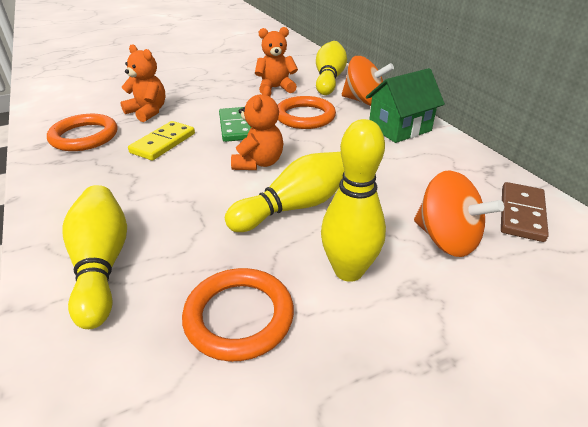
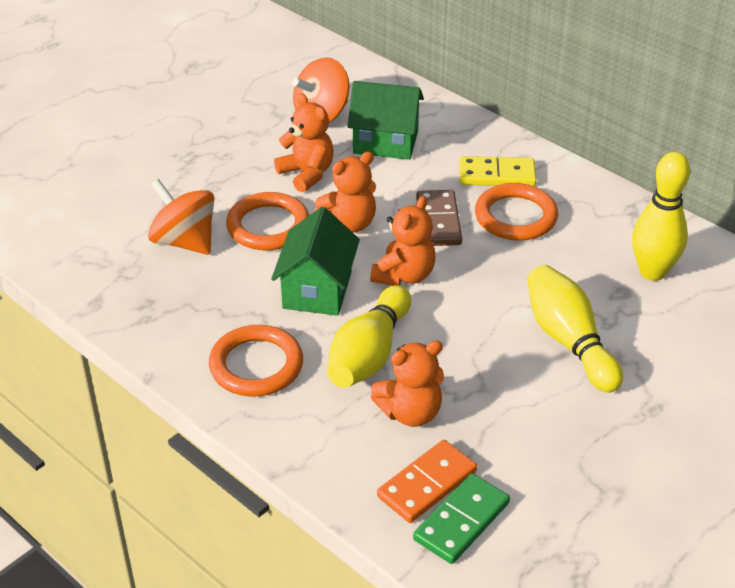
green house: 1 -> 2
orange domino: 0 -> 1
orange teddy bear: 3 -> 4
yellow bowling pin: 4 -> 3

